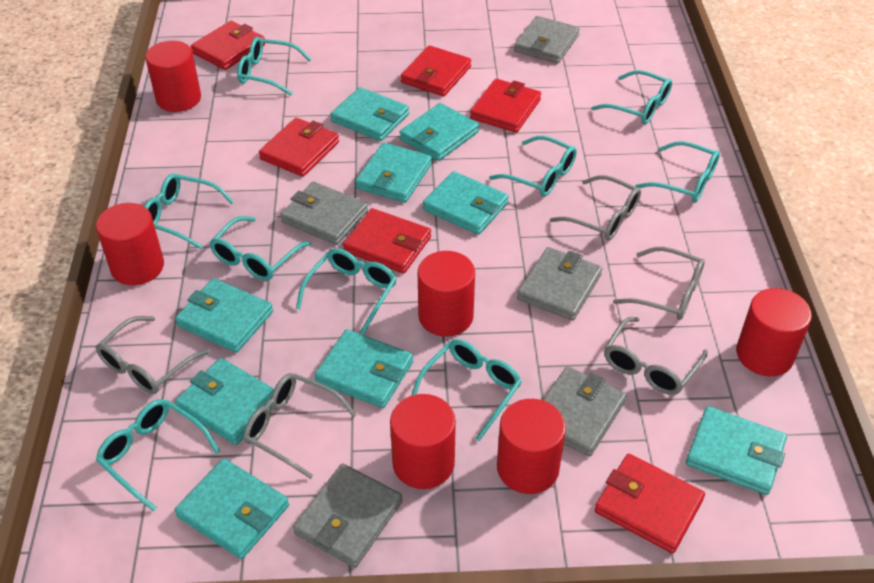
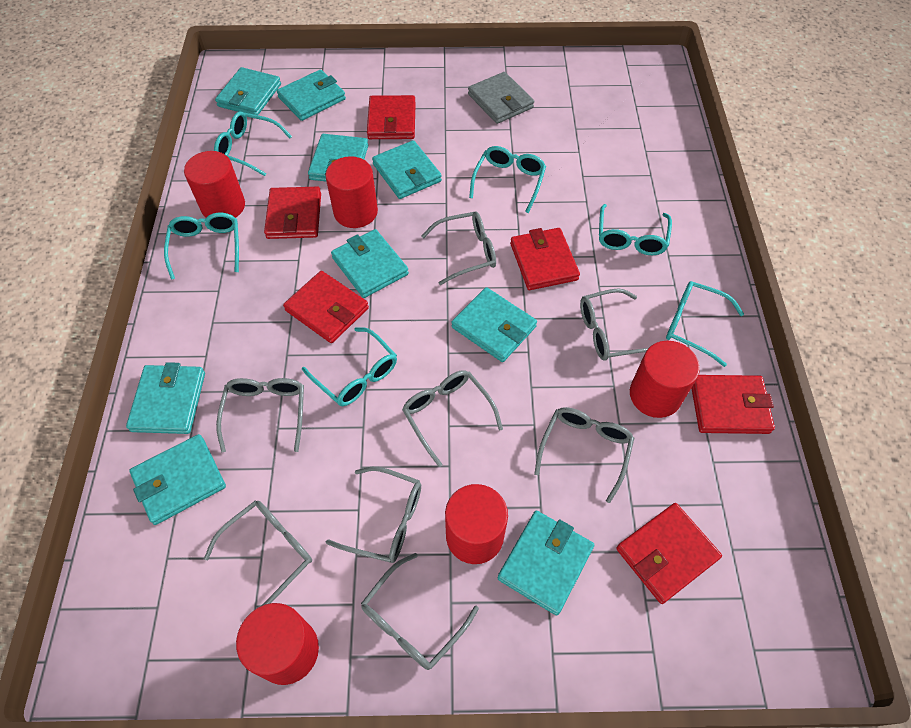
grey glasses: 5 -> 8
grey wallet: 5 -> 1
red cylinder: 6 -> 5
turquoise glasses: 9 -> 6

